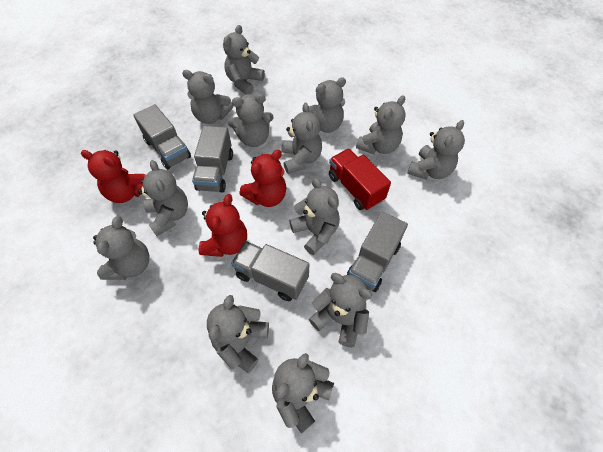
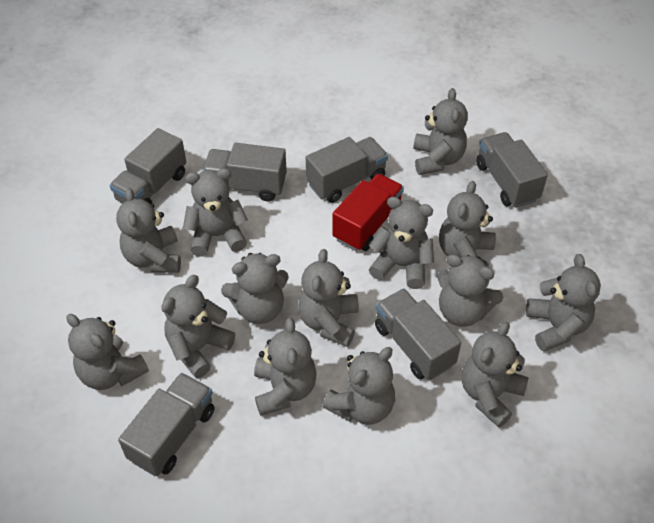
grey teddy bear: 13 -> 14
grey truck: 4 -> 6
red teddy bear: 3 -> 0

